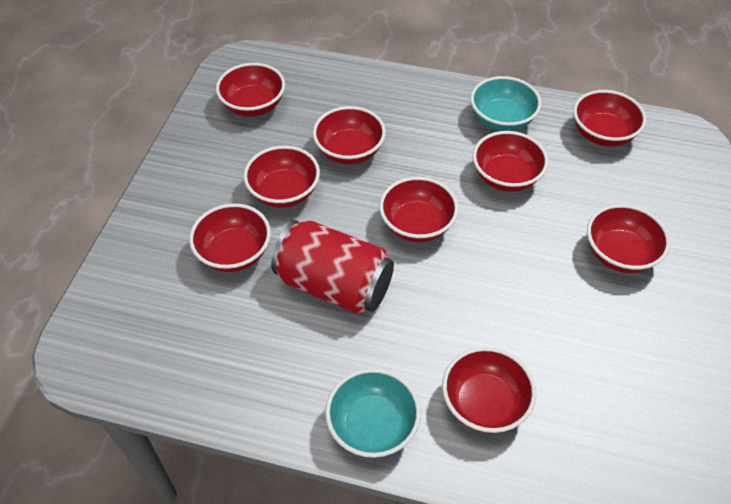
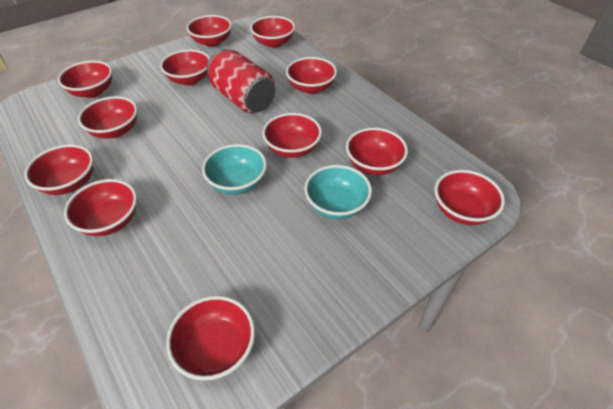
red bowl: 9 -> 12

